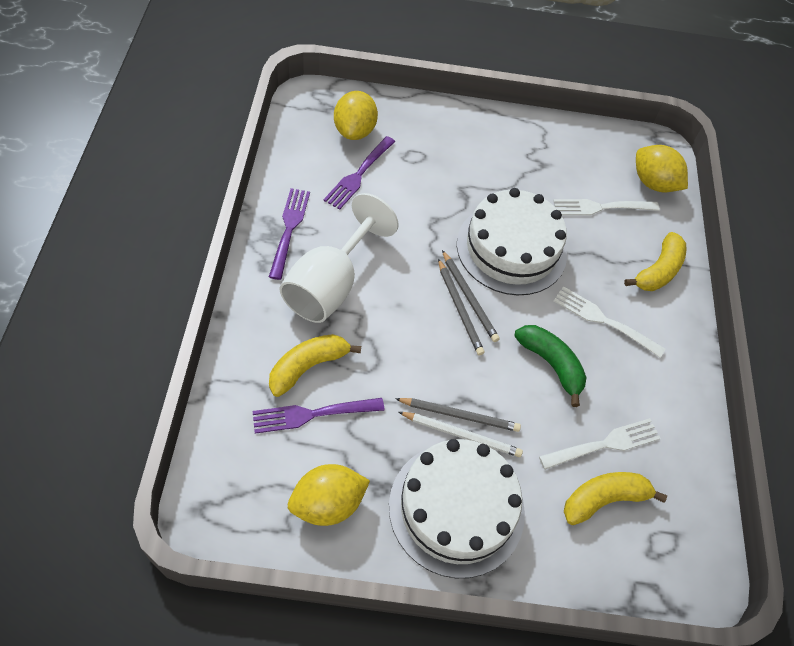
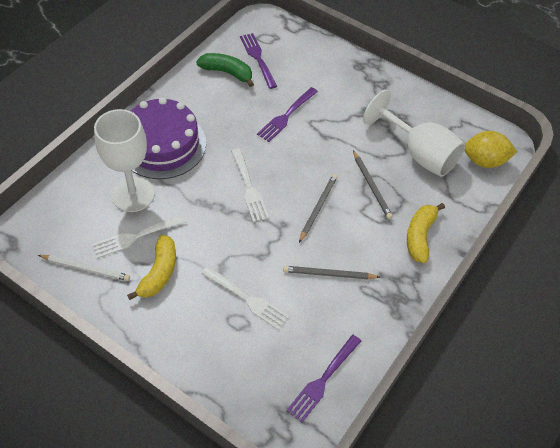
purple cake: 0 -> 1
white cake: 2 -> 0
white goblet: 1 -> 2
yellow banana: 3 -> 2
yellow lemon: 3 -> 1

